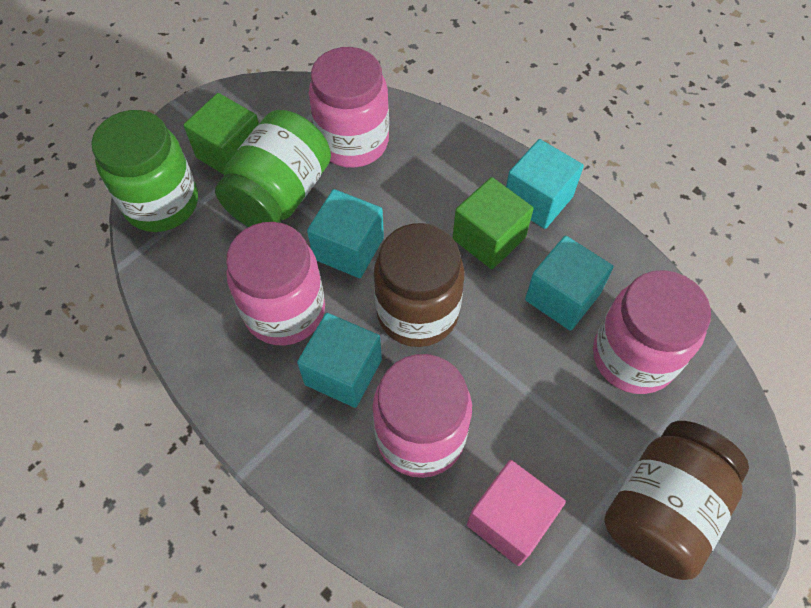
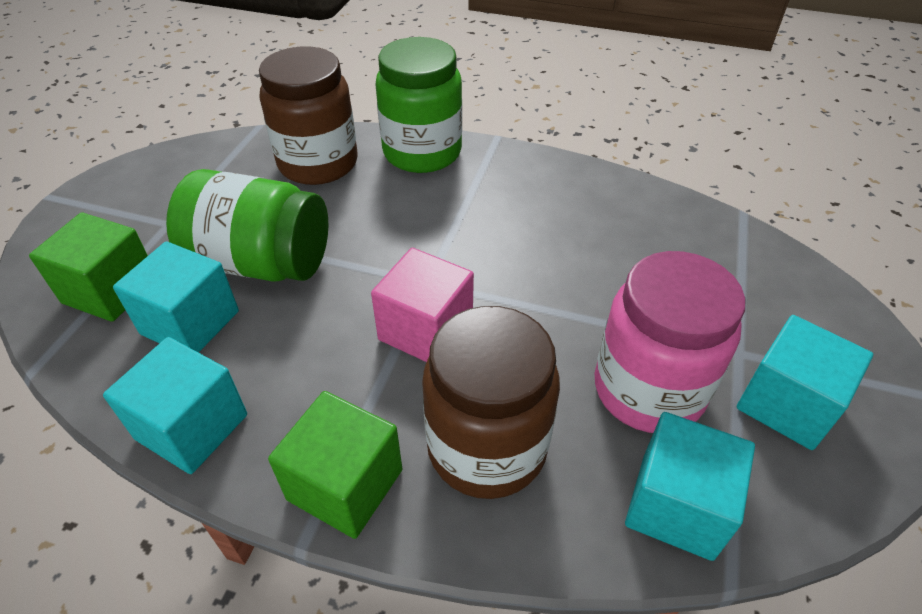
pink jar: 4 -> 1

